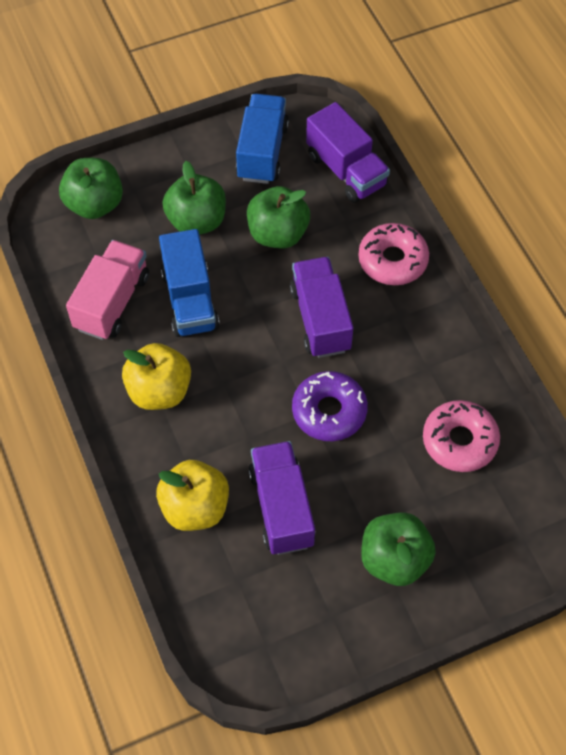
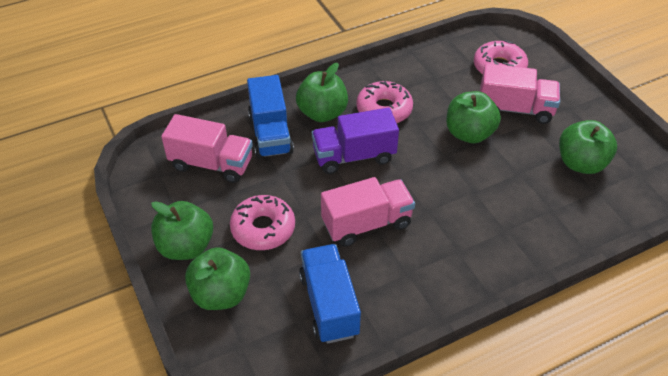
green apple: 4 -> 5
pink donut: 2 -> 3
pink truck: 1 -> 3
purple donut: 1 -> 0
purple truck: 3 -> 1
yellow apple: 2 -> 0

